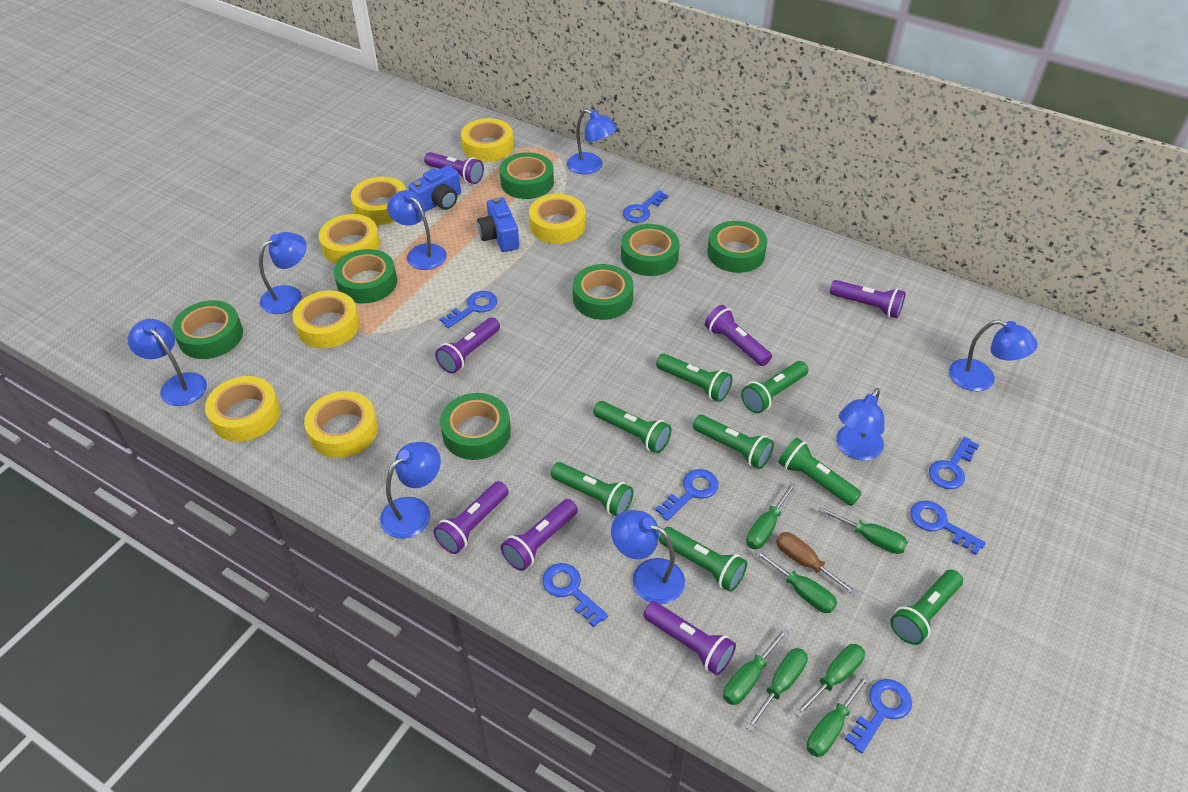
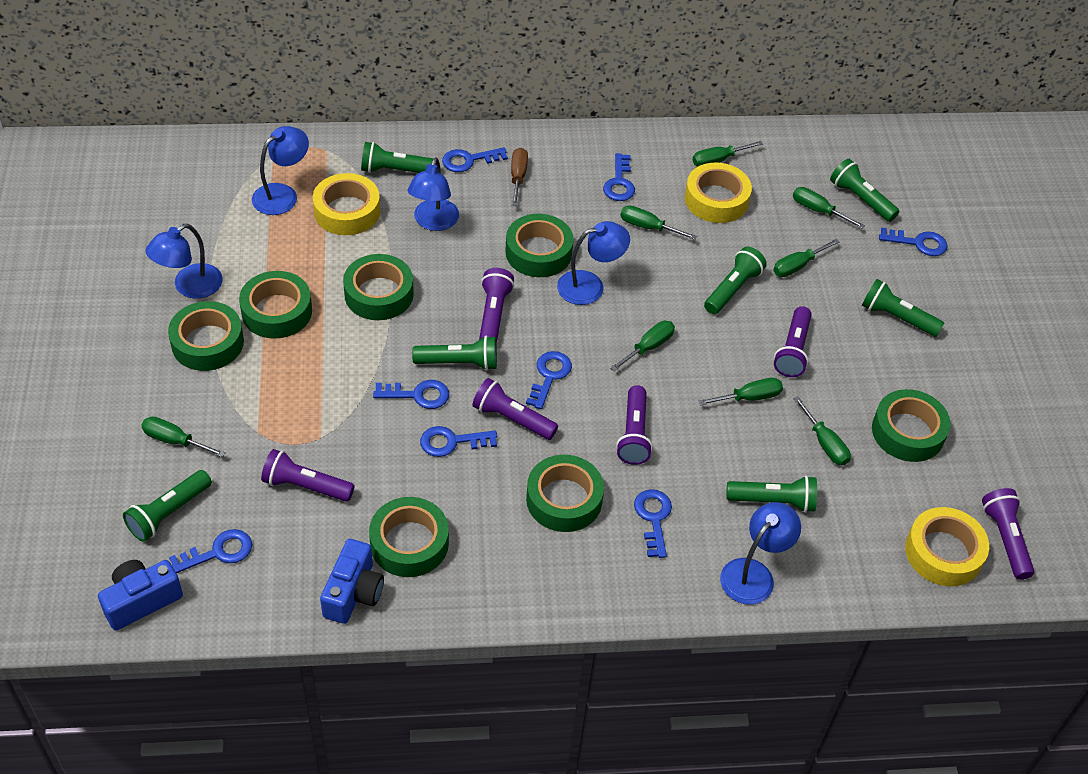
blue key: 7 -> 8
blue lamp: 8 -> 5
green flashlight: 8 -> 7
green screwdriver: 7 -> 8
purple flashlight: 7 -> 6
yellow tape: 7 -> 3

